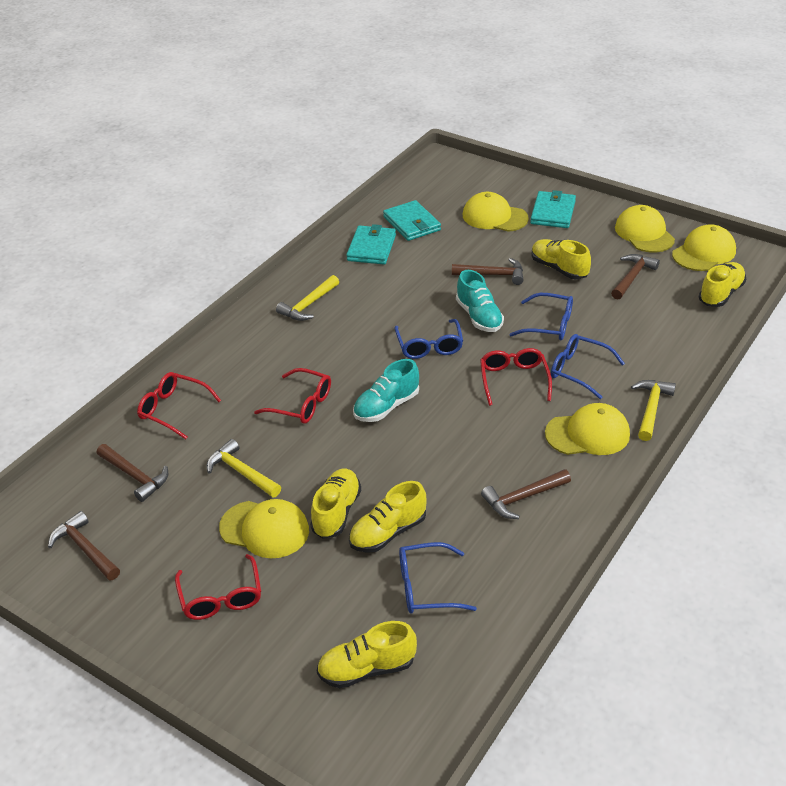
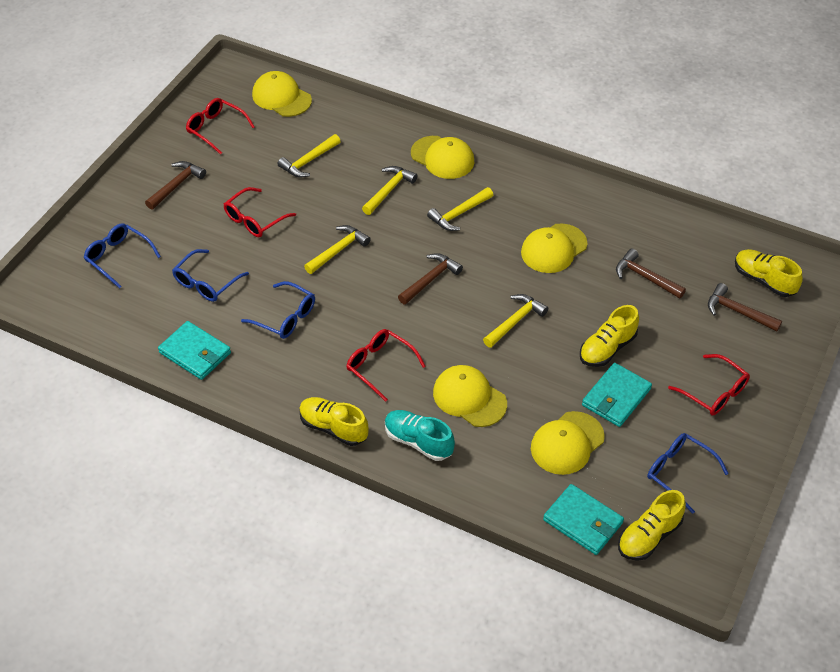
brown hammer: 5 -> 4
turquoise shoe: 2 -> 1
yellow hammer: 3 -> 5
yellow shoe: 5 -> 4

